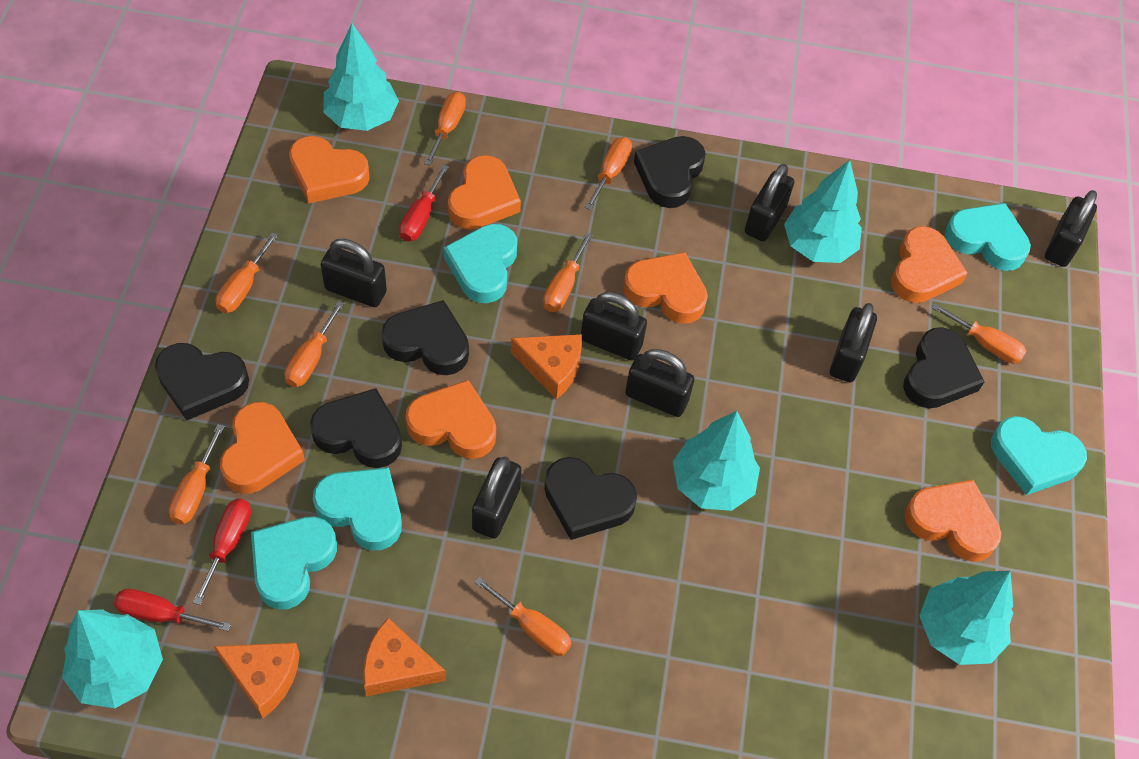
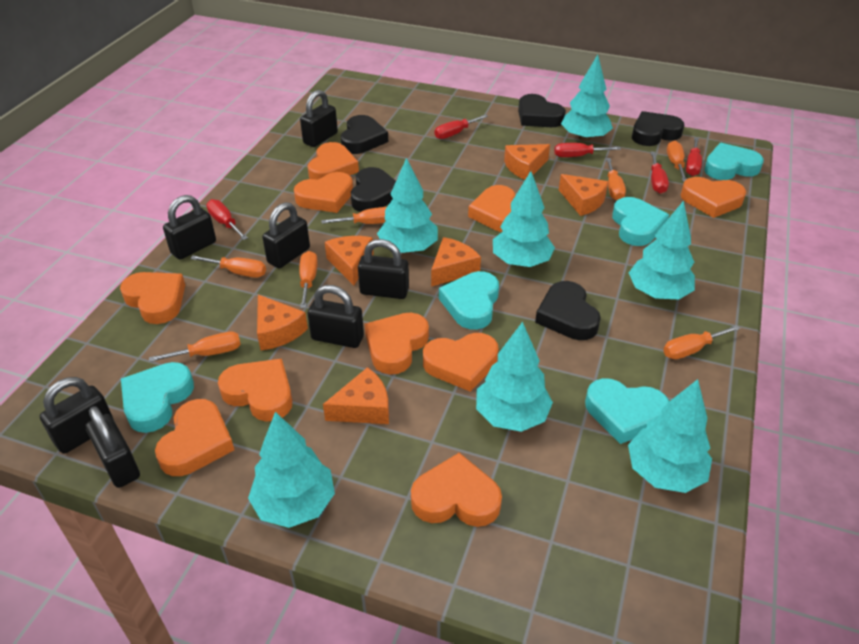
black heart: 6 -> 5
orange cheese: 3 -> 6
orange heart: 7 -> 10
orange screwdriver: 8 -> 7
red screwdriver: 3 -> 5
turquoise tree: 5 -> 7

